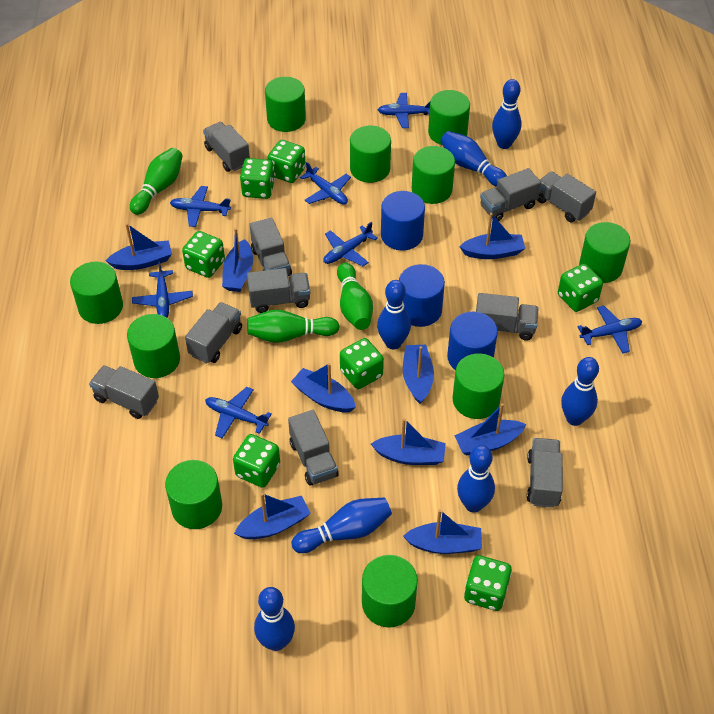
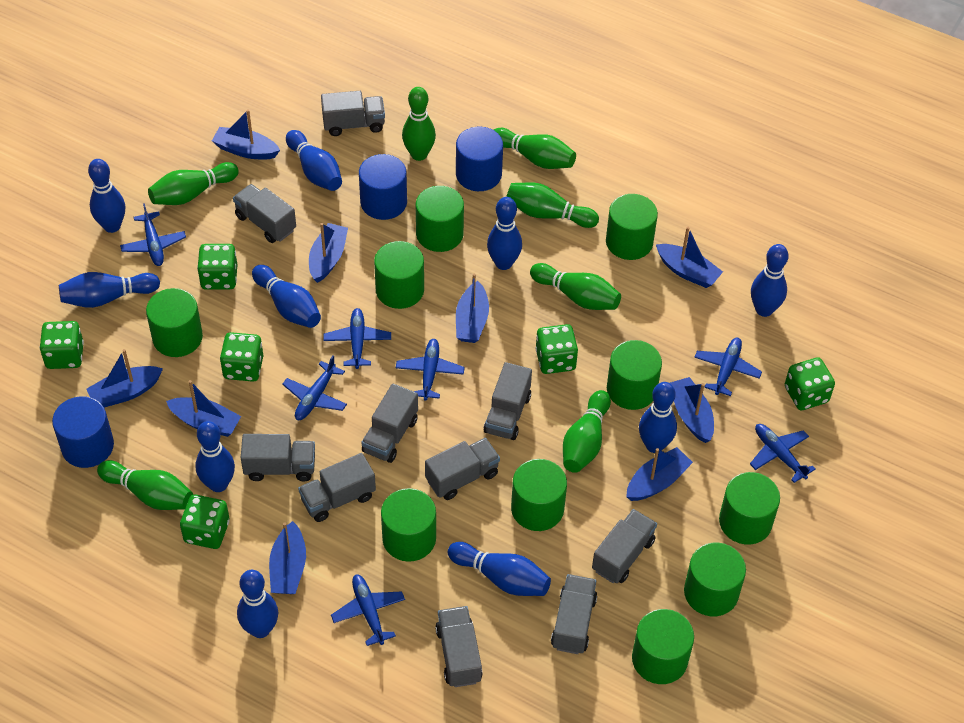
blue bowling pin: 7 -> 10
green bowling pin: 3 -> 7
green dice: 7 -> 6

